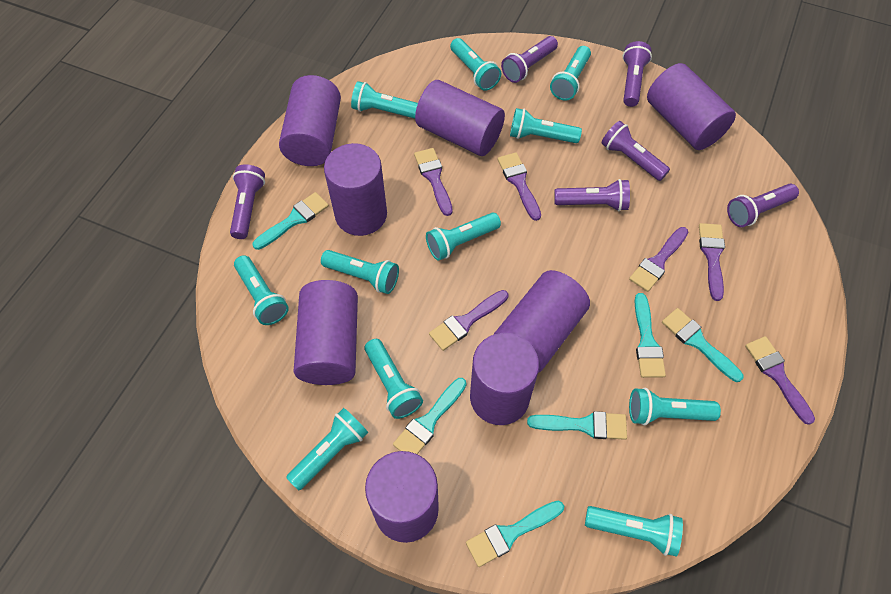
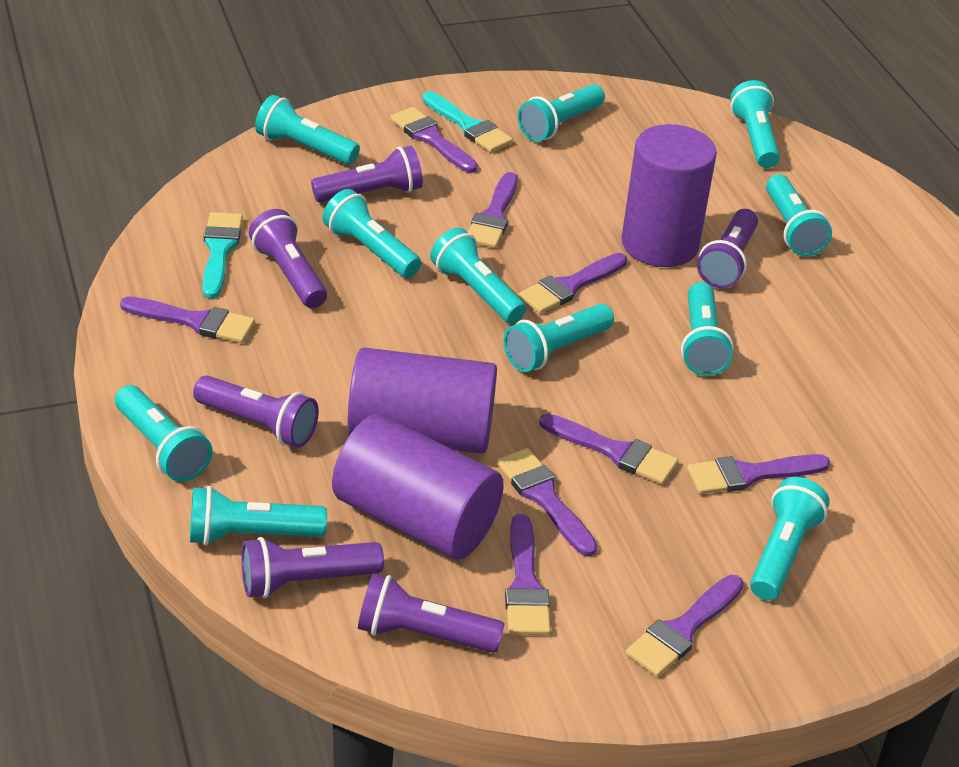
purple brush: 6 -> 9
purple cylinder: 8 -> 3
turquoise brush: 6 -> 2

